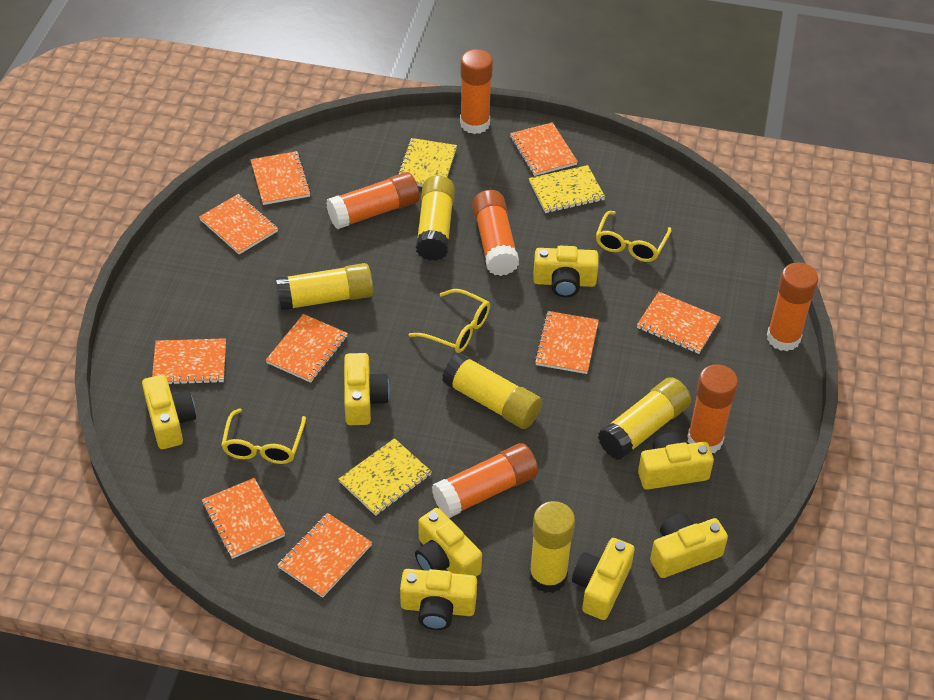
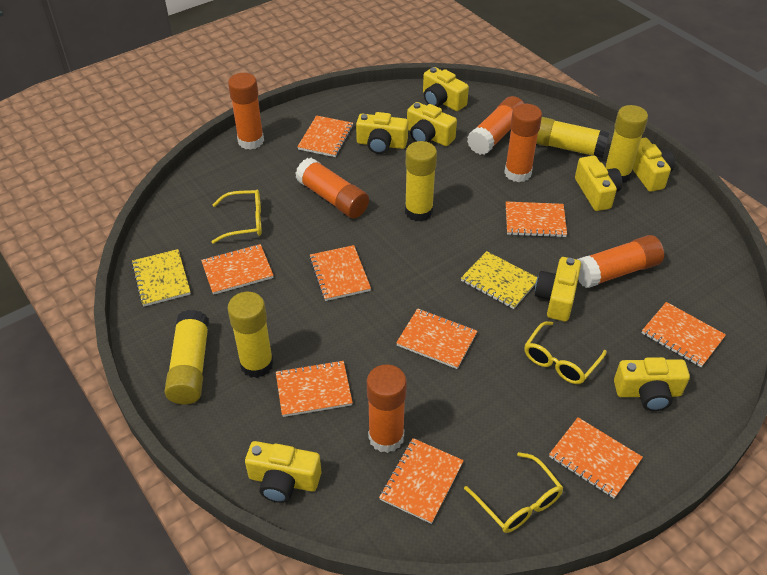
yellow notebook: 3 -> 2

